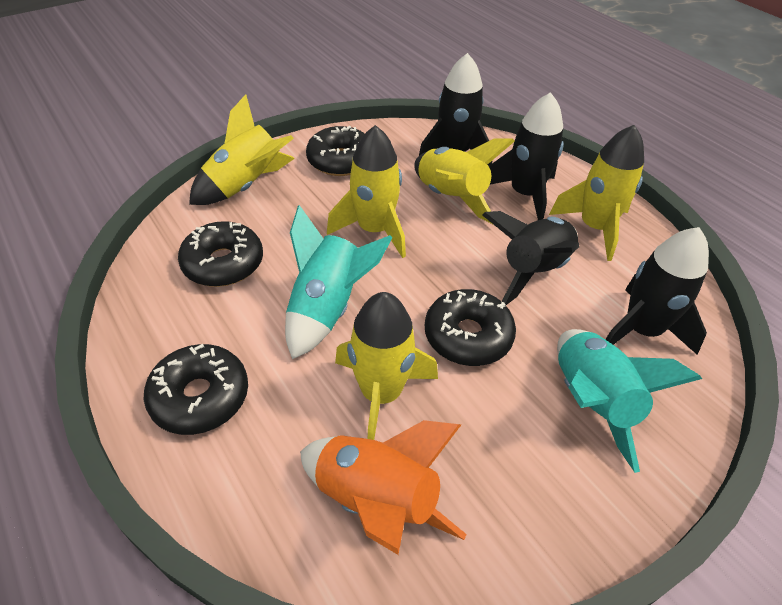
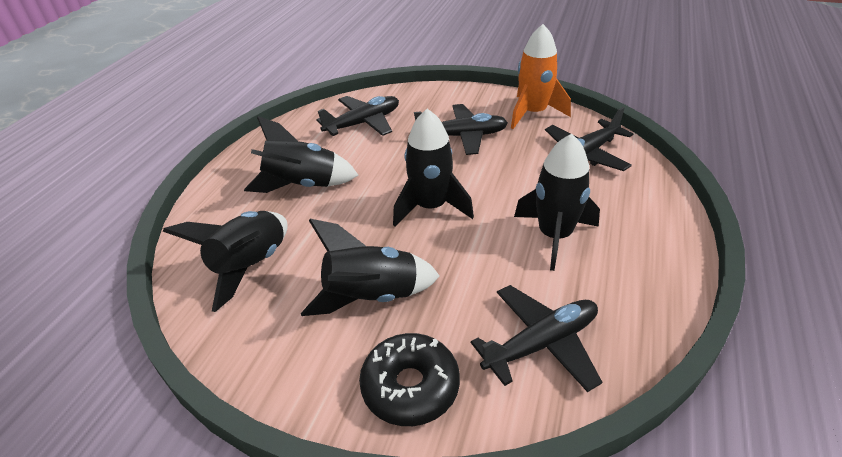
black donut: 4 -> 1
black plane: 0 -> 4
black rocket: 4 -> 5
turquoise rocket: 2 -> 0
yellow rocket: 5 -> 0

